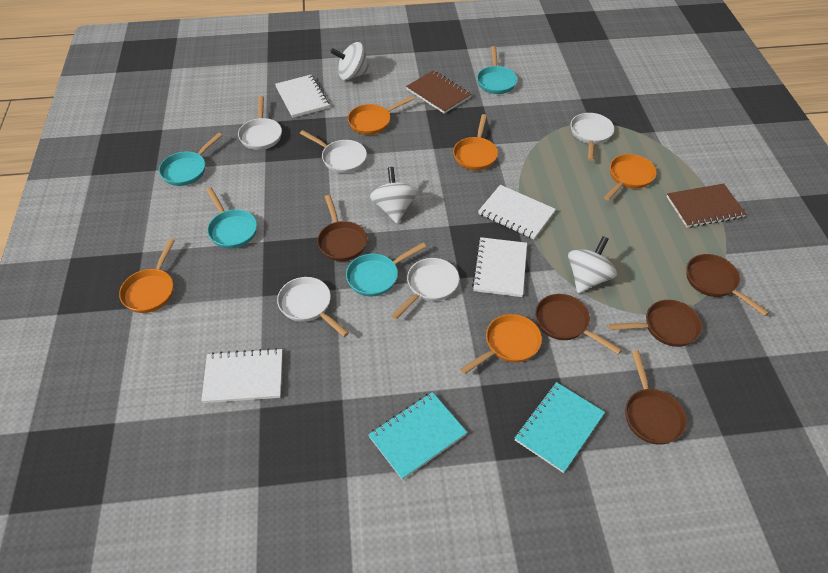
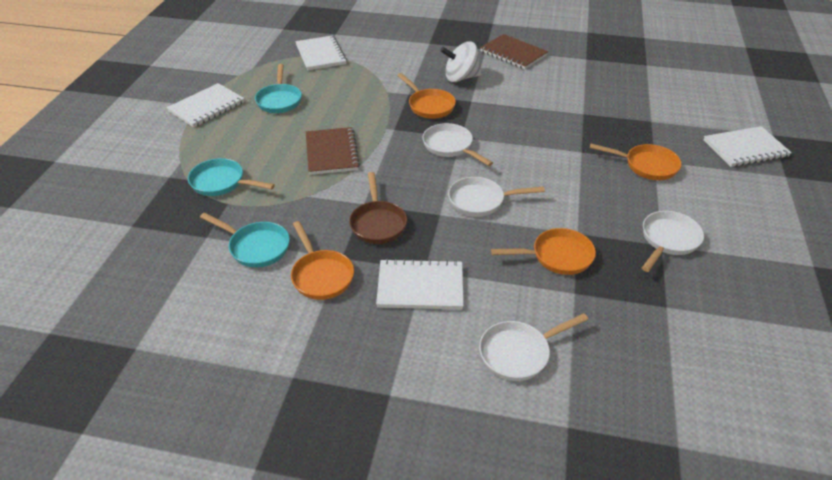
brown pan: 5 -> 1
orange pan: 5 -> 4
turquoise notebook: 2 -> 0
turquoise pan: 4 -> 3
white pan: 5 -> 4
white spinning top: 3 -> 1

